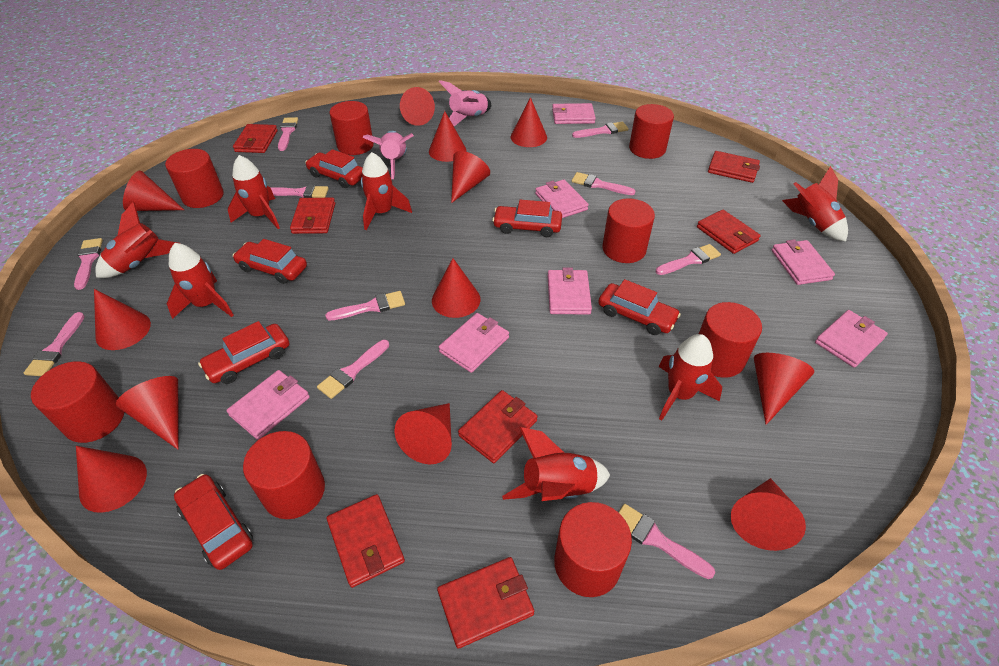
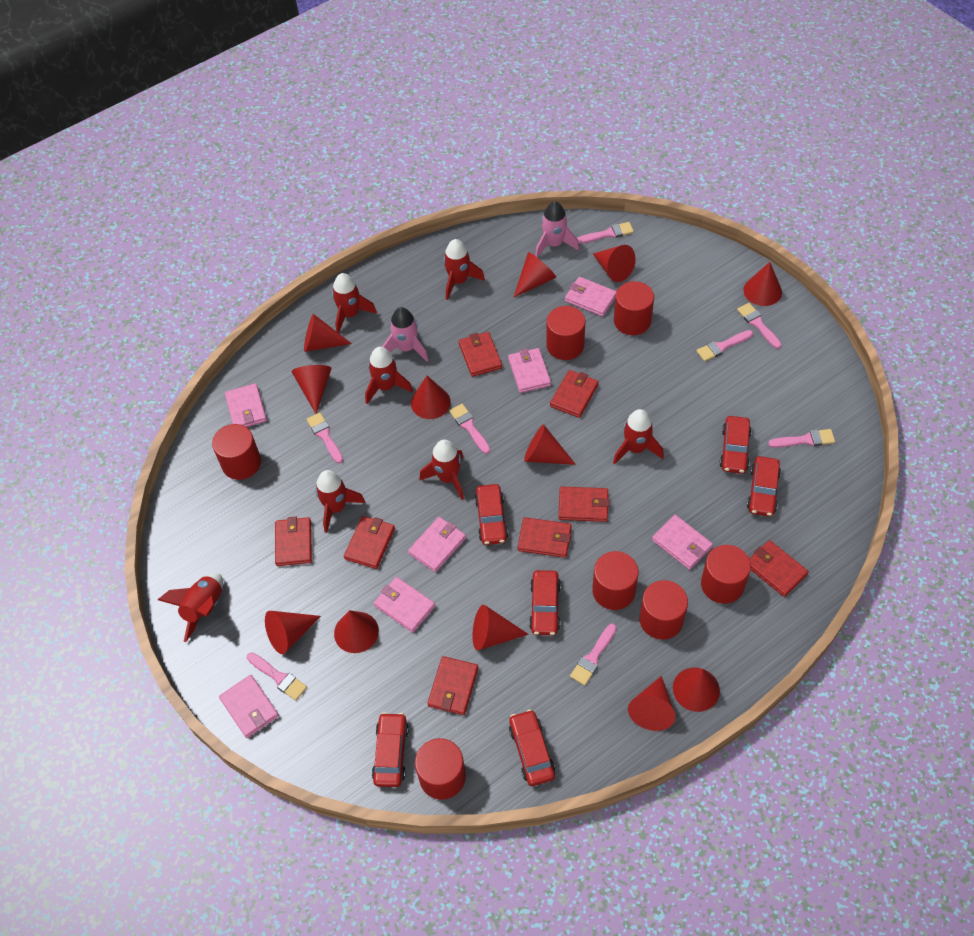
pink brush: 10 -> 8
red cylinder: 8 -> 7
red wallet: 7 -> 8

